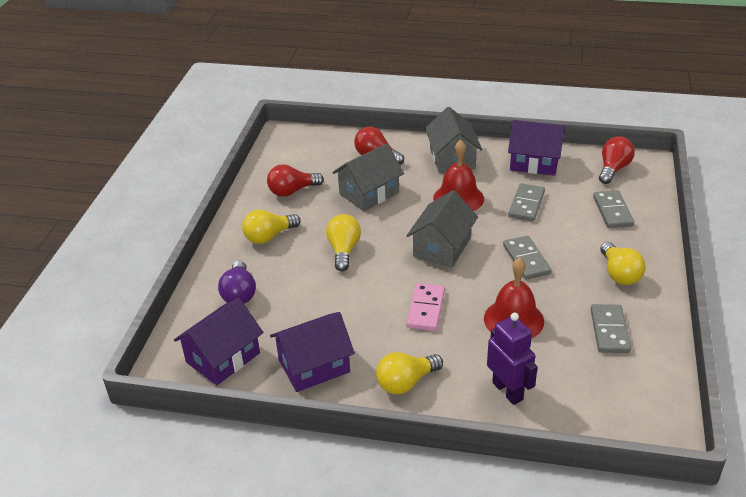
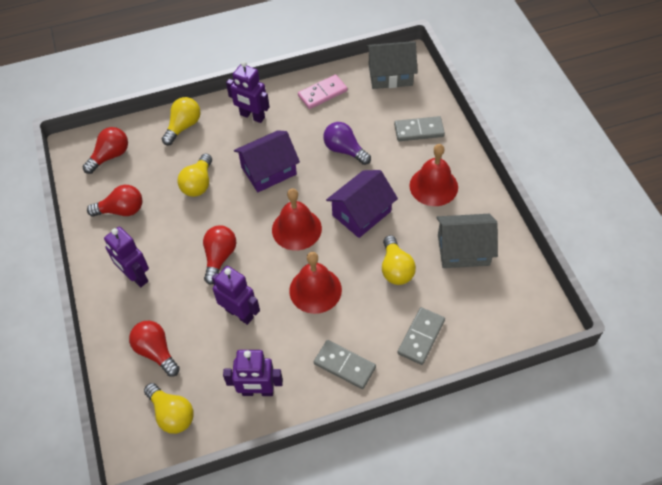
grey domino: 4 -> 3
grey house: 3 -> 2
purple house: 3 -> 2
purple robot: 1 -> 4
red bell: 2 -> 3
red light bulb: 3 -> 4

